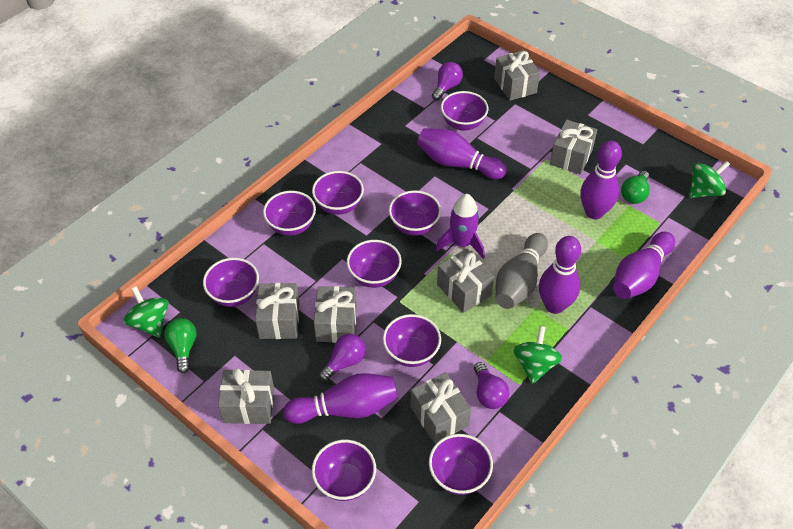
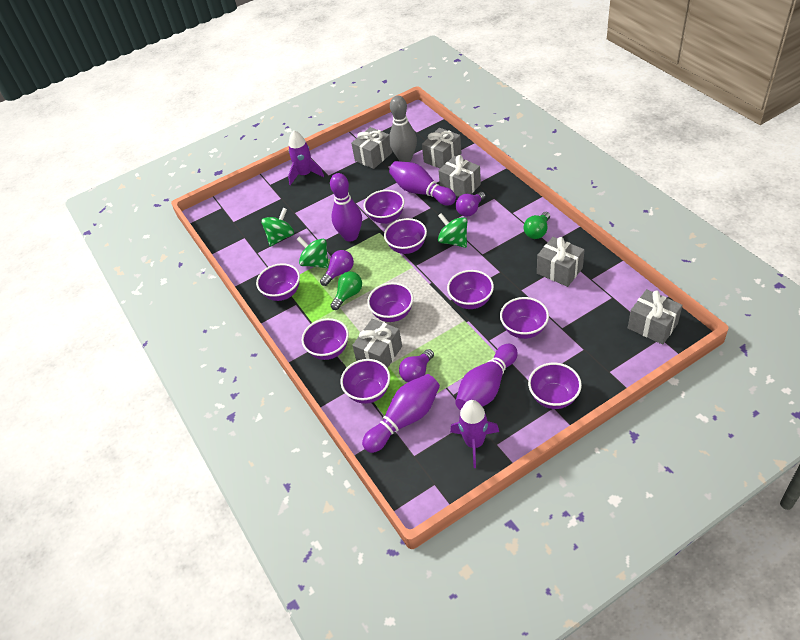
grey gift: 7 -> 6
purple bowling pin: 5 -> 4
purple rocket: 1 -> 2

